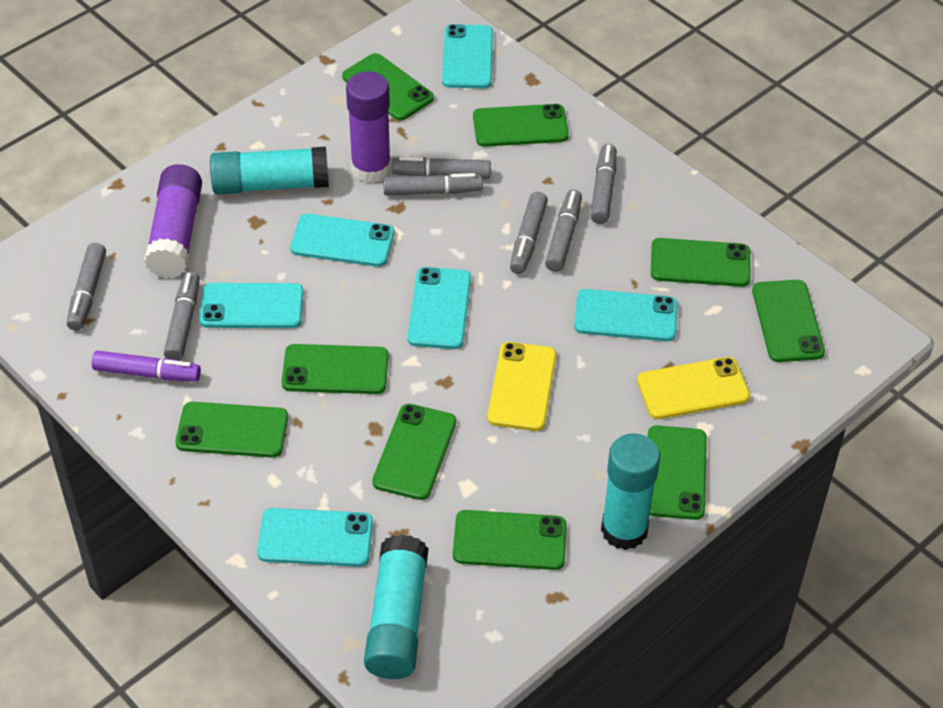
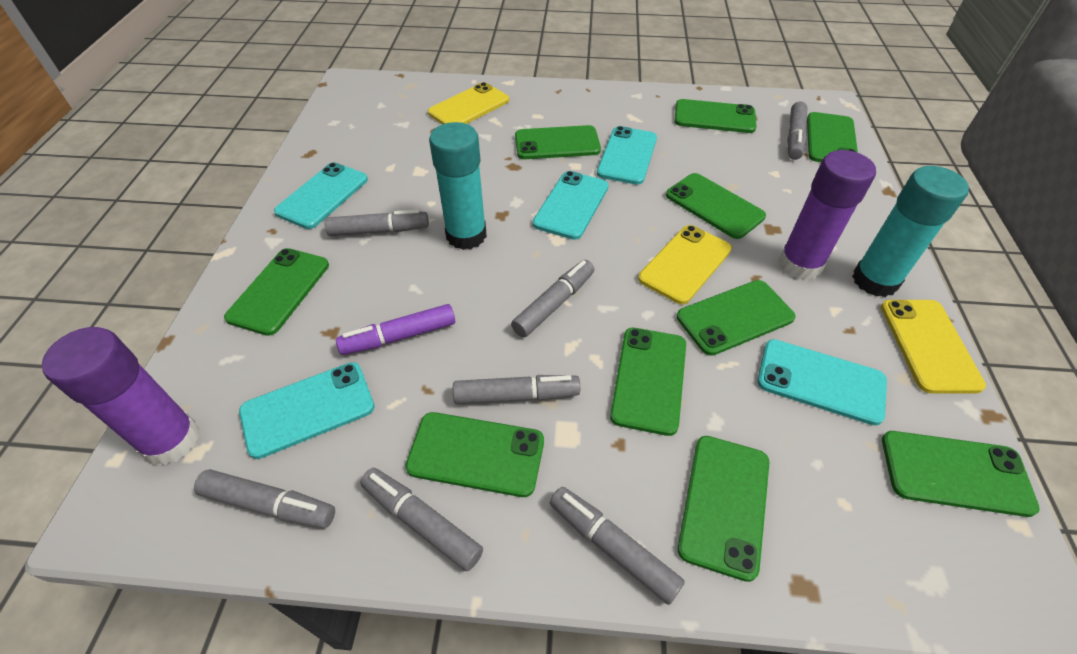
green phone: 9 -> 10
turquoise glue stick: 3 -> 2
turquoise phone: 6 -> 5
yellow phone: 2 -> 3

